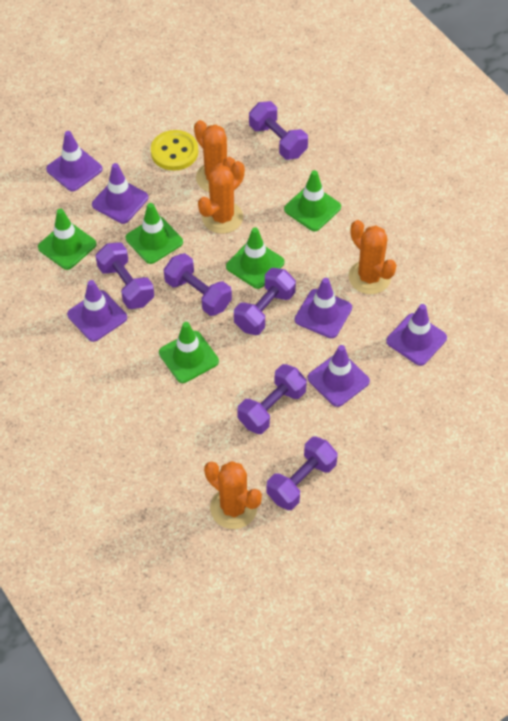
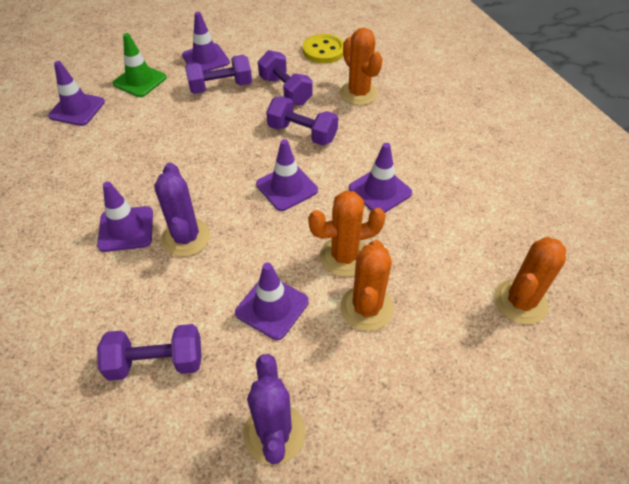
green traffic cone: 5 -> 1
purple cactus: 0 -> 2
purple dumbbell: 6 -> 4

